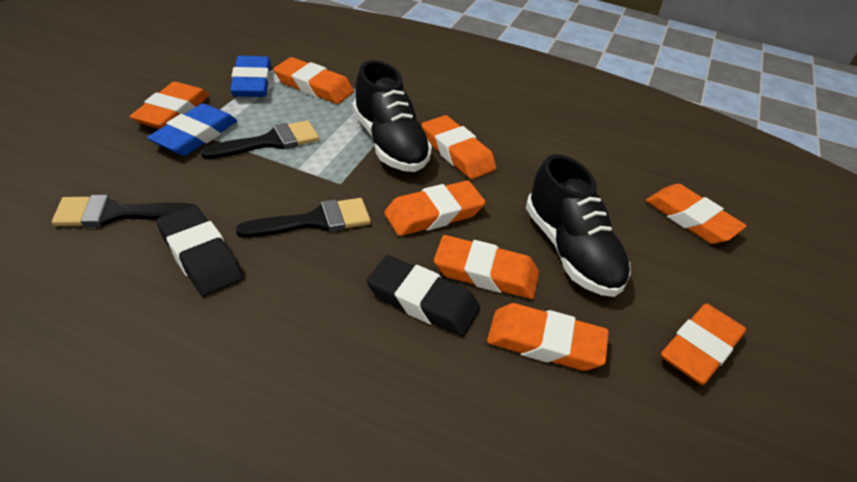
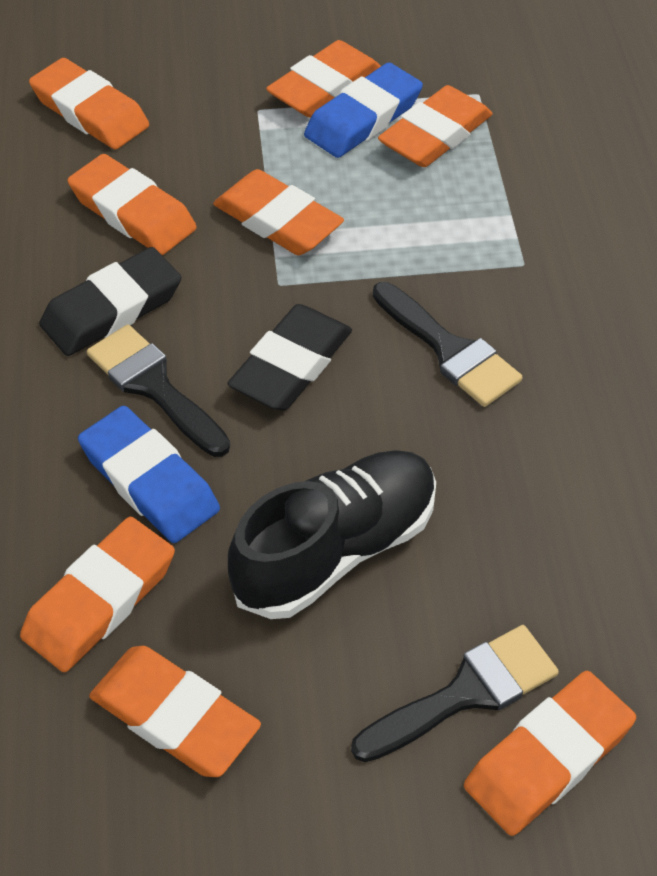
black shoe: 2 -> 1

